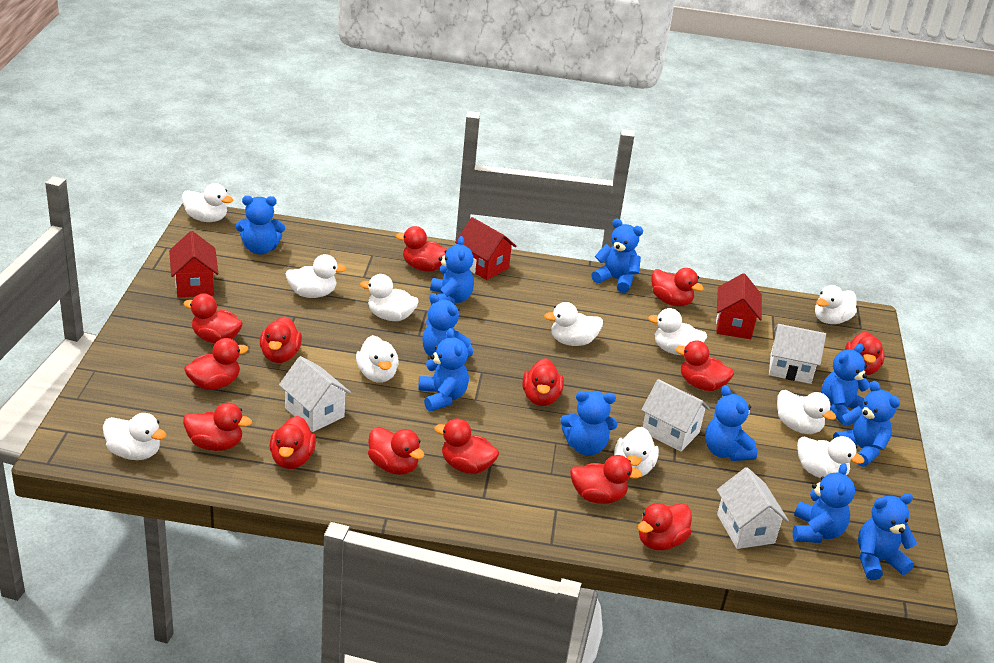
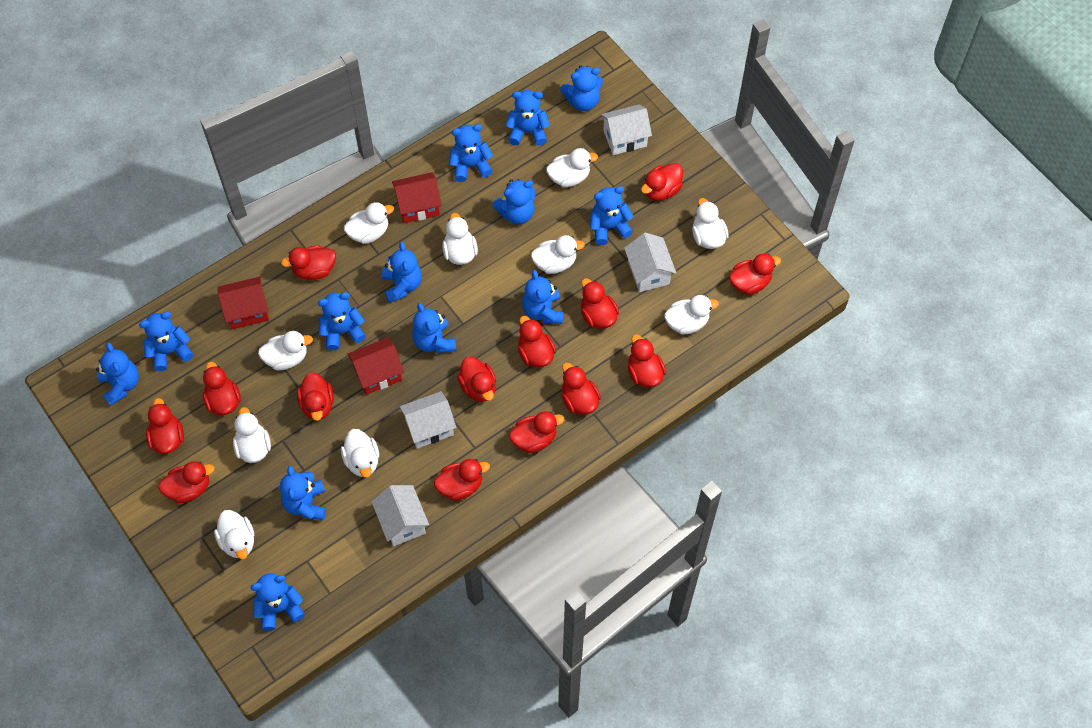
blue teddy bear: 11 -> 13
white duck: 11 -> 10

